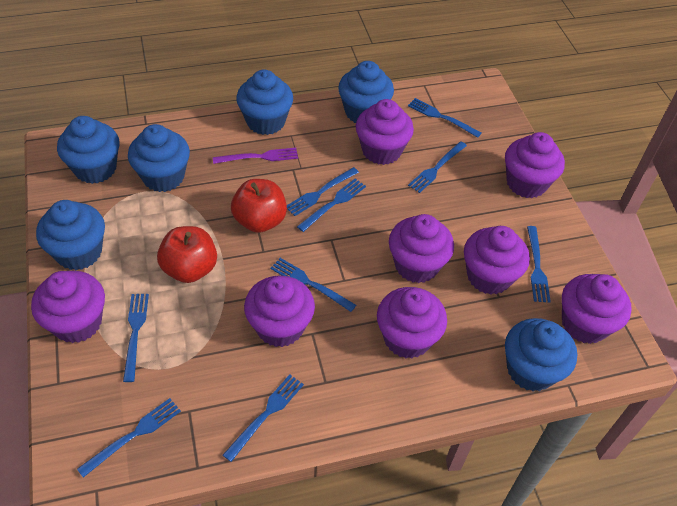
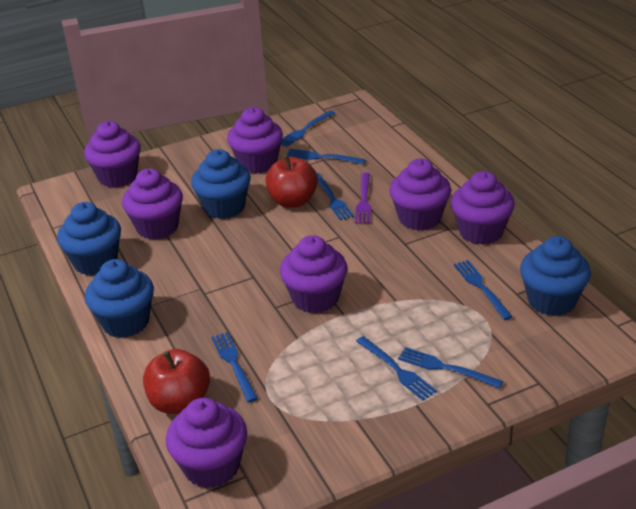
blue cupcake: 6 -> 4
blue fork: 9 -> 7
purple cupcake: 8 -> 7

